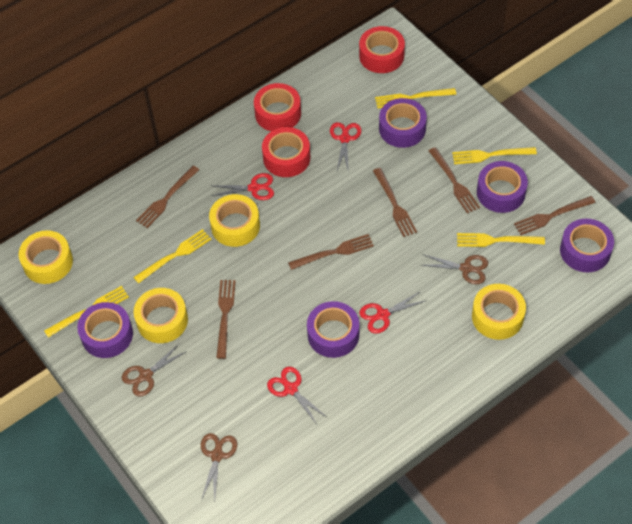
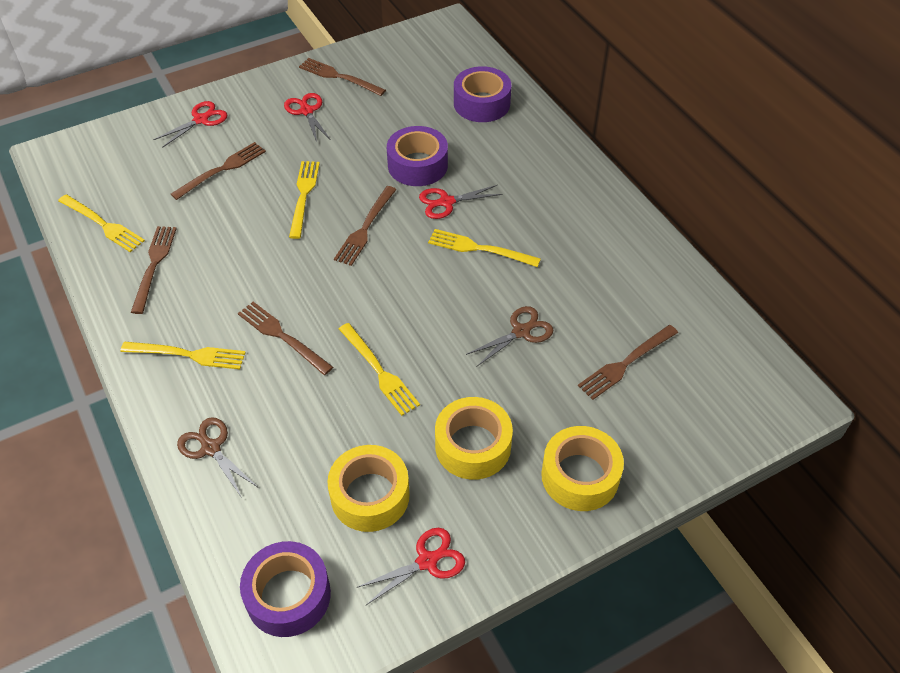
brown scissors: 3 -> 2
purple tape: 5 -> 3
red tape: 3 -> 0
yellow tape: 4 -> 3

